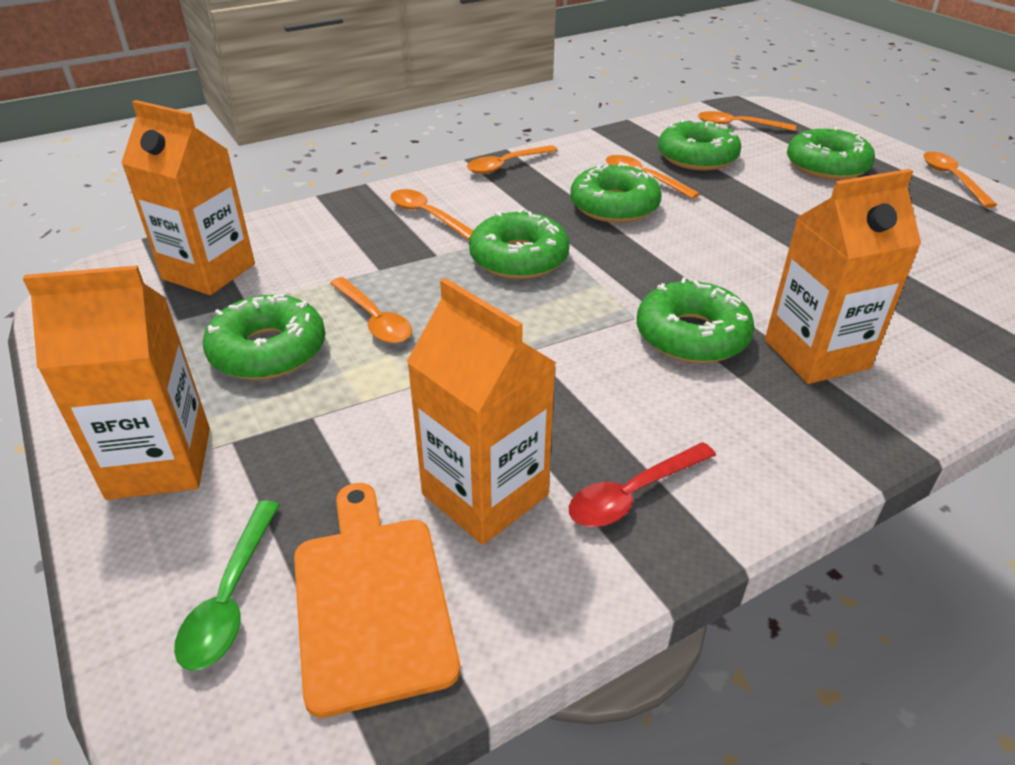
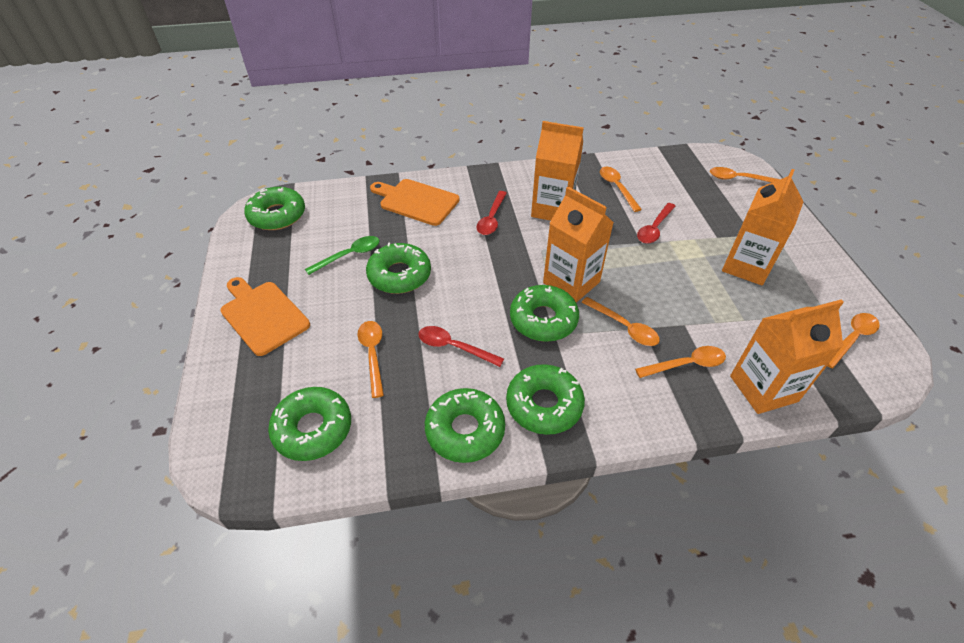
orange cutting board: 1 -> 2
red spoon: 1 -> 3

